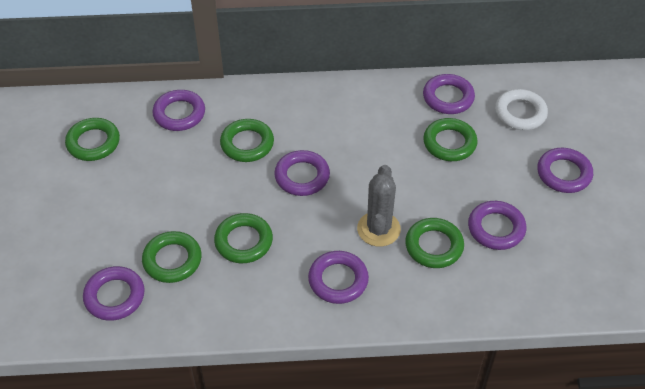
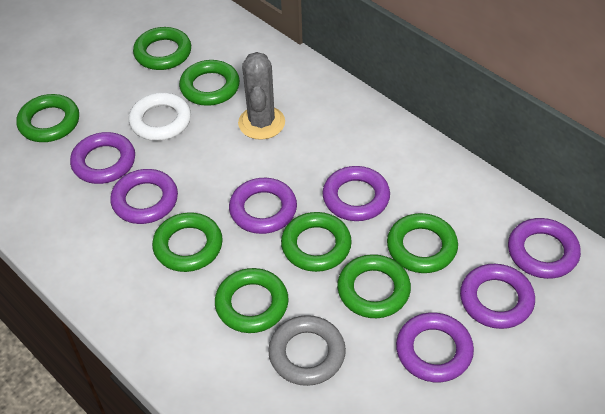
green ring: 6 -> 8
grey ring: 0 -> 1

